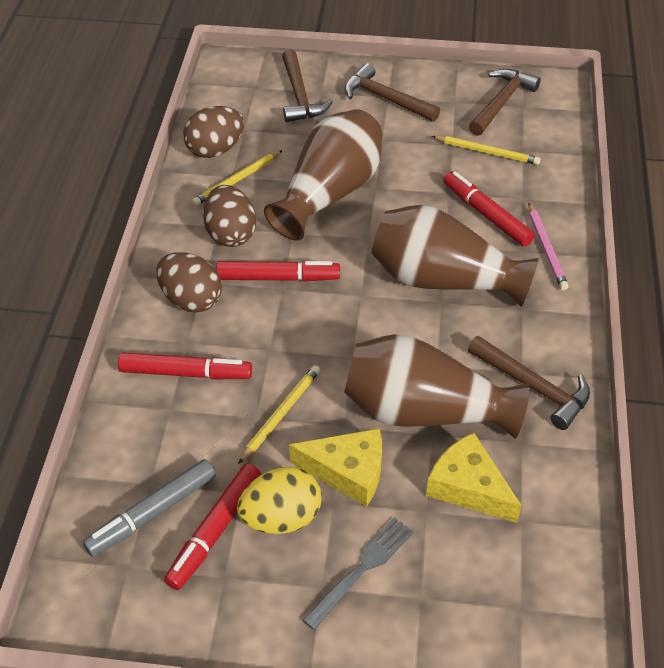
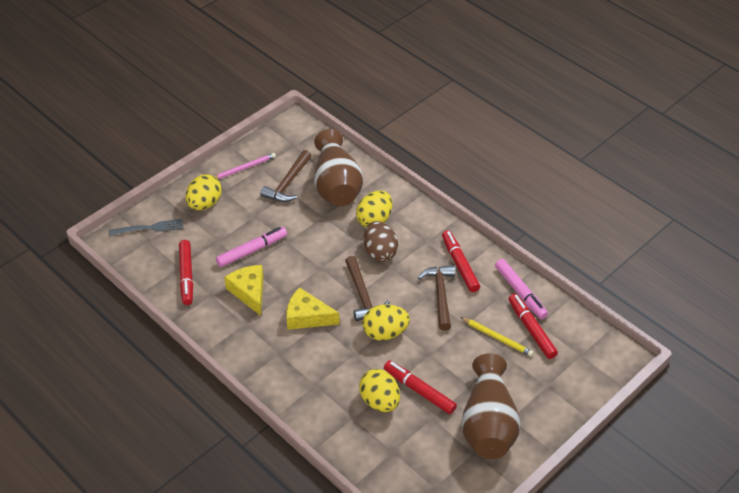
brown egg: 3 -> 1
brown hammer: 4 -> 3
brown vase: 3 -> 2
grey marker: 1 -> 0
pink marker: 0 -> 2
yellow egg: 1 -> 4
yellow pencil: 3 -> 1

